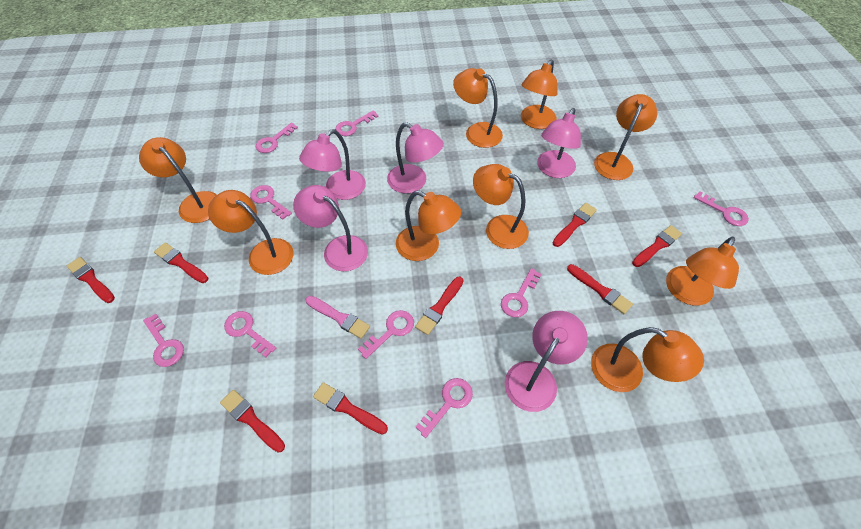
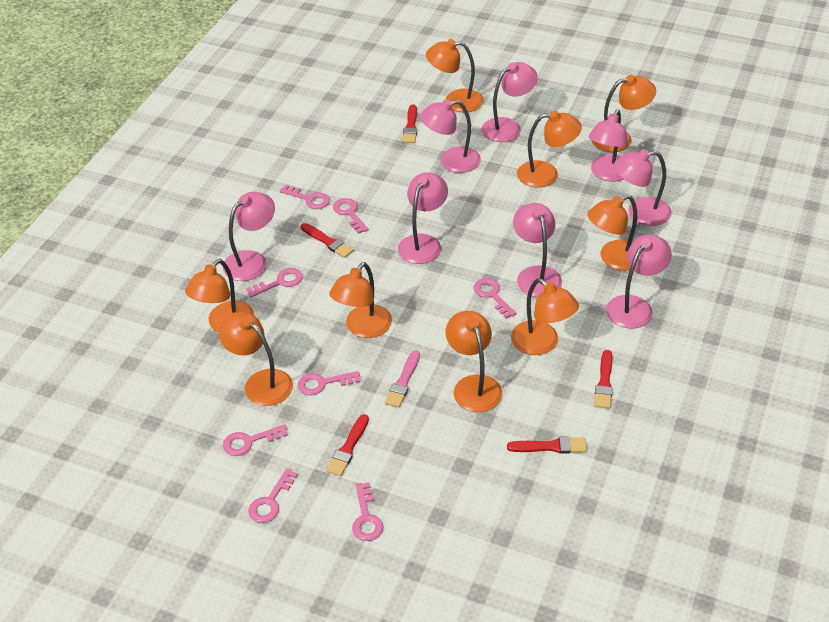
pink key: 9 -> 8
pink lamp: 5 -> 8
red brush: 8 -> 5

